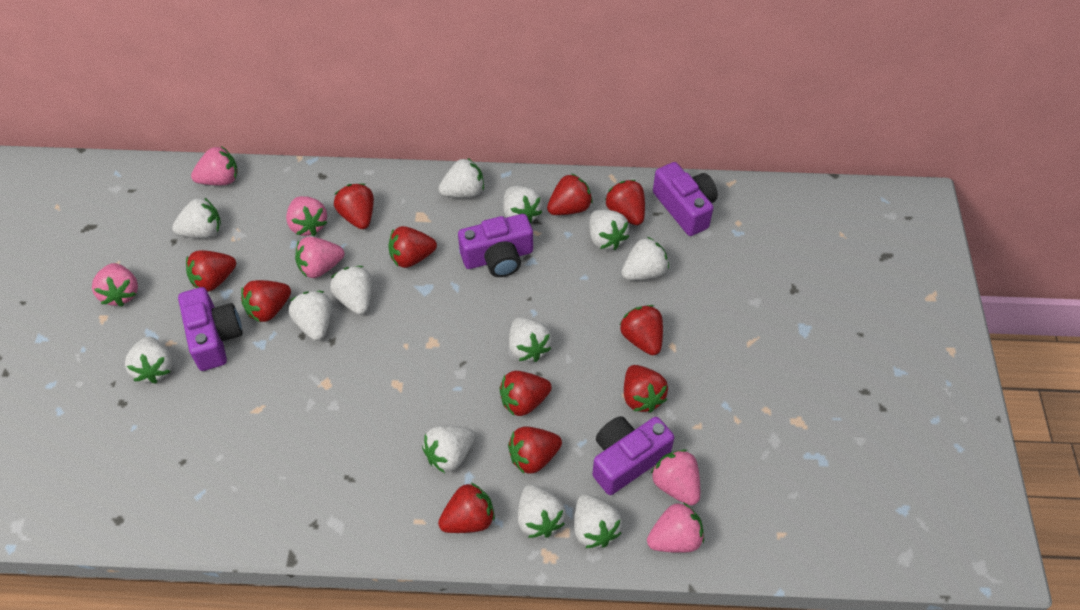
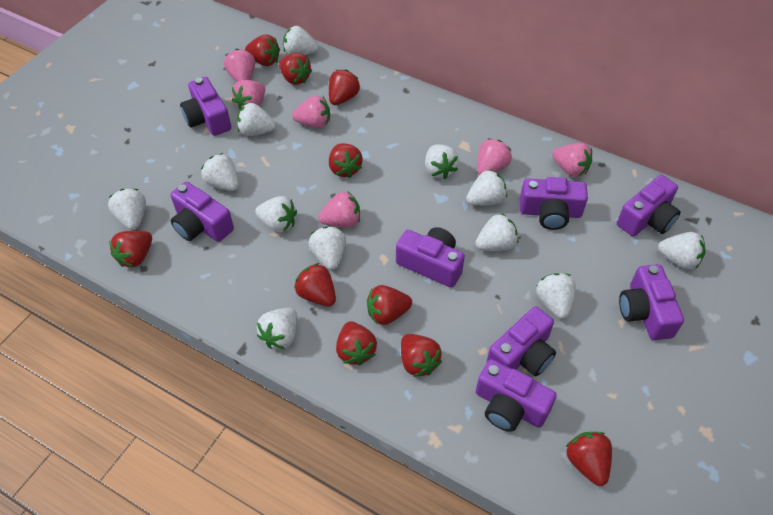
purple camera: 4 -> 8
red strawberry: 11 -> 10

